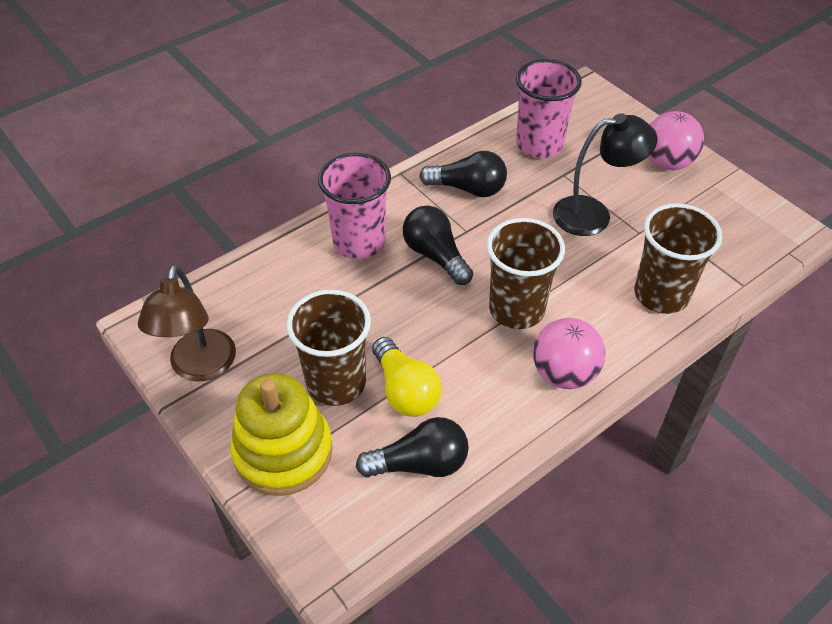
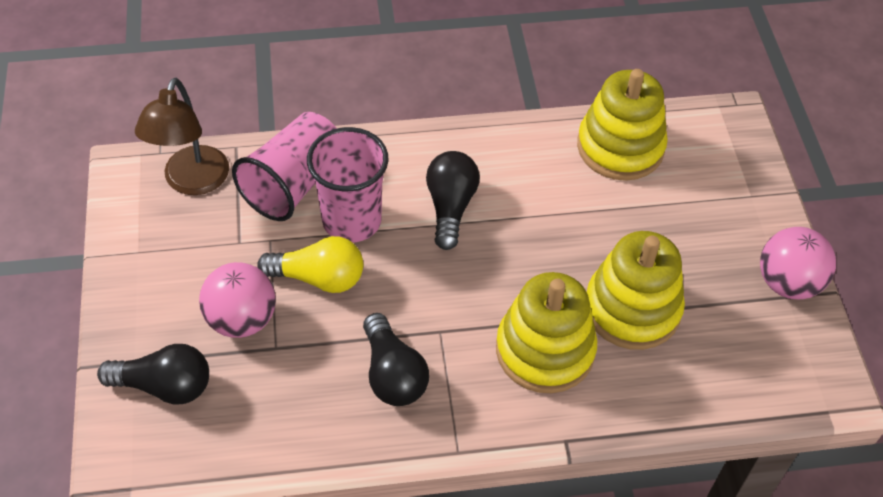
black lamp: 1 -> 0
brown cup: 3 -> 0
yellow stacking toy: 1 -> 3

